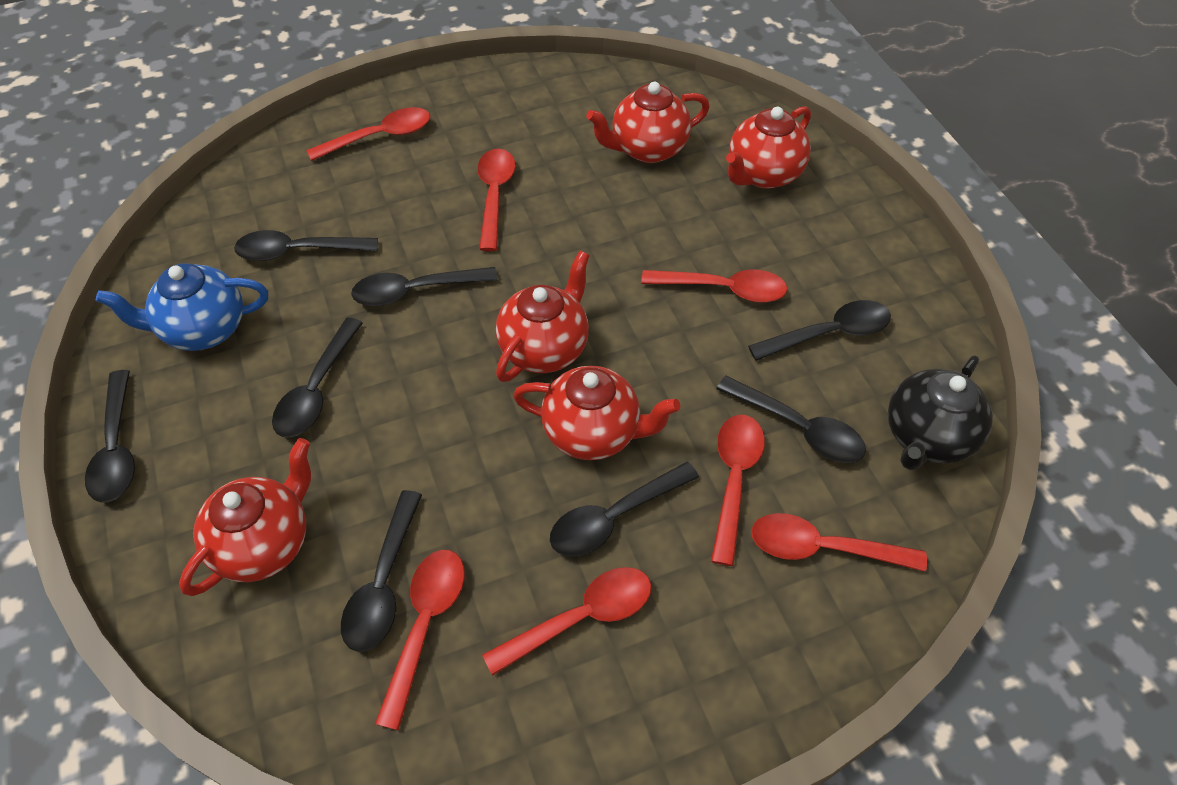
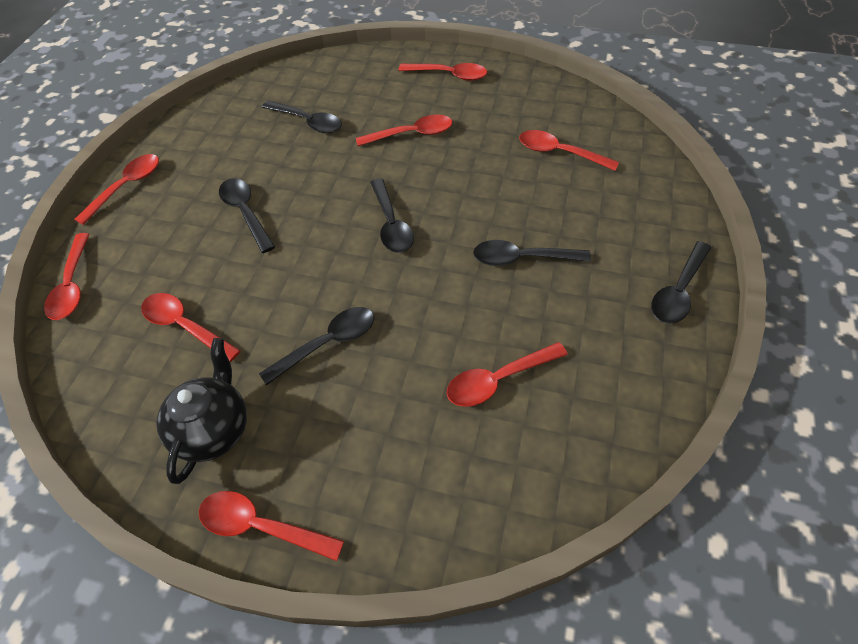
black spoon: 8 -> 6
blue teapot: 1 -> 0
red spoon: 7 -> 8
red teapot: 5 -> 0

